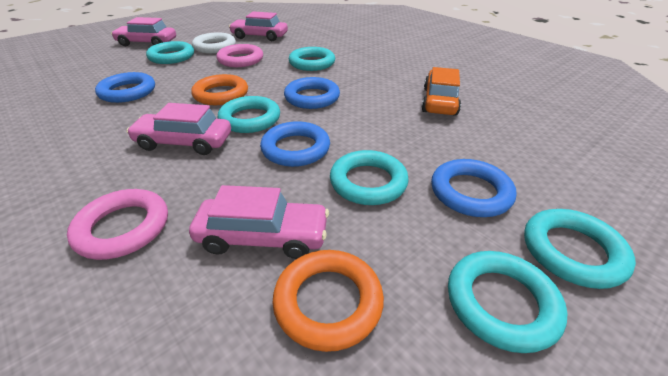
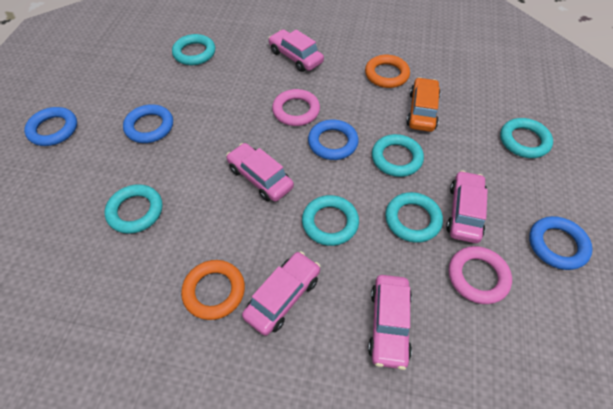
pink car: 4 -> 5
white ring: 1 -> 0

